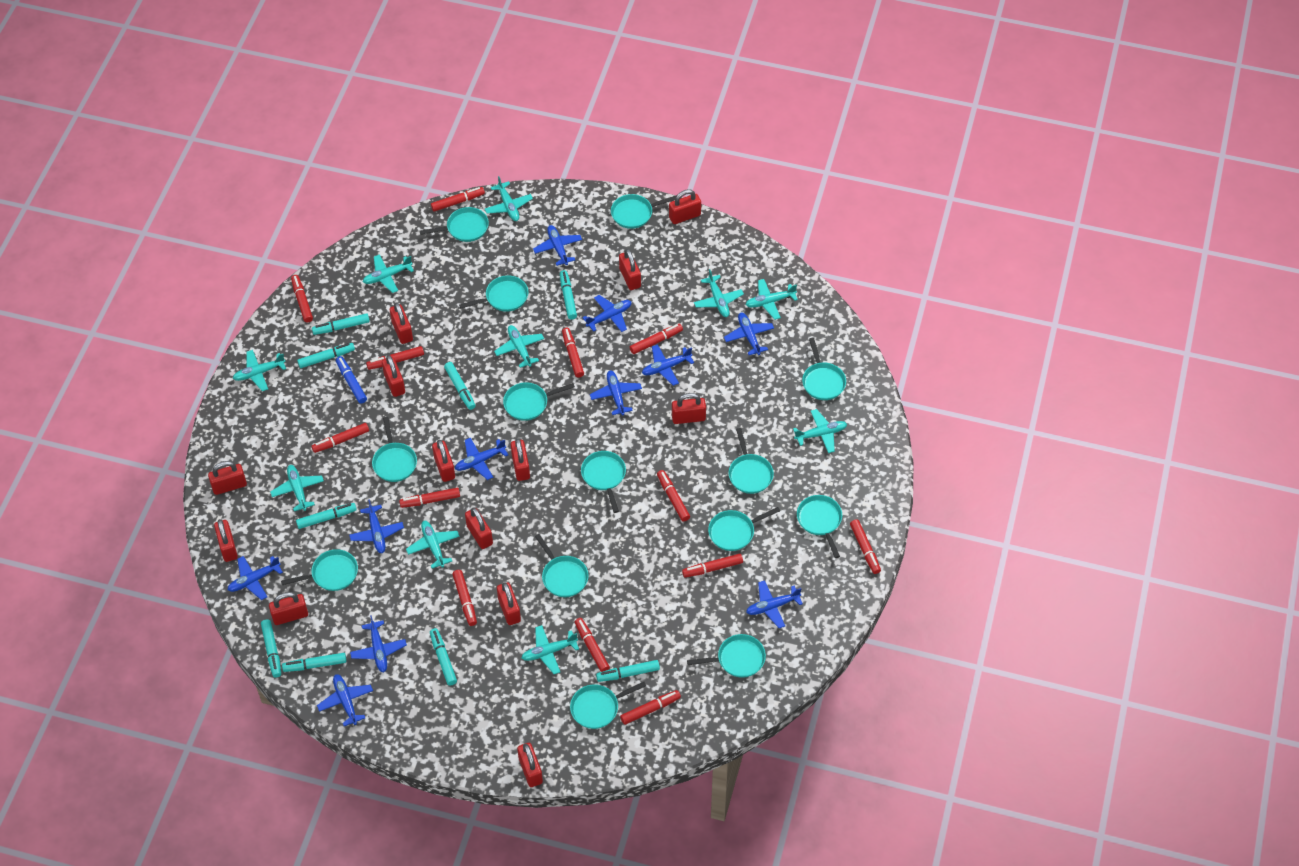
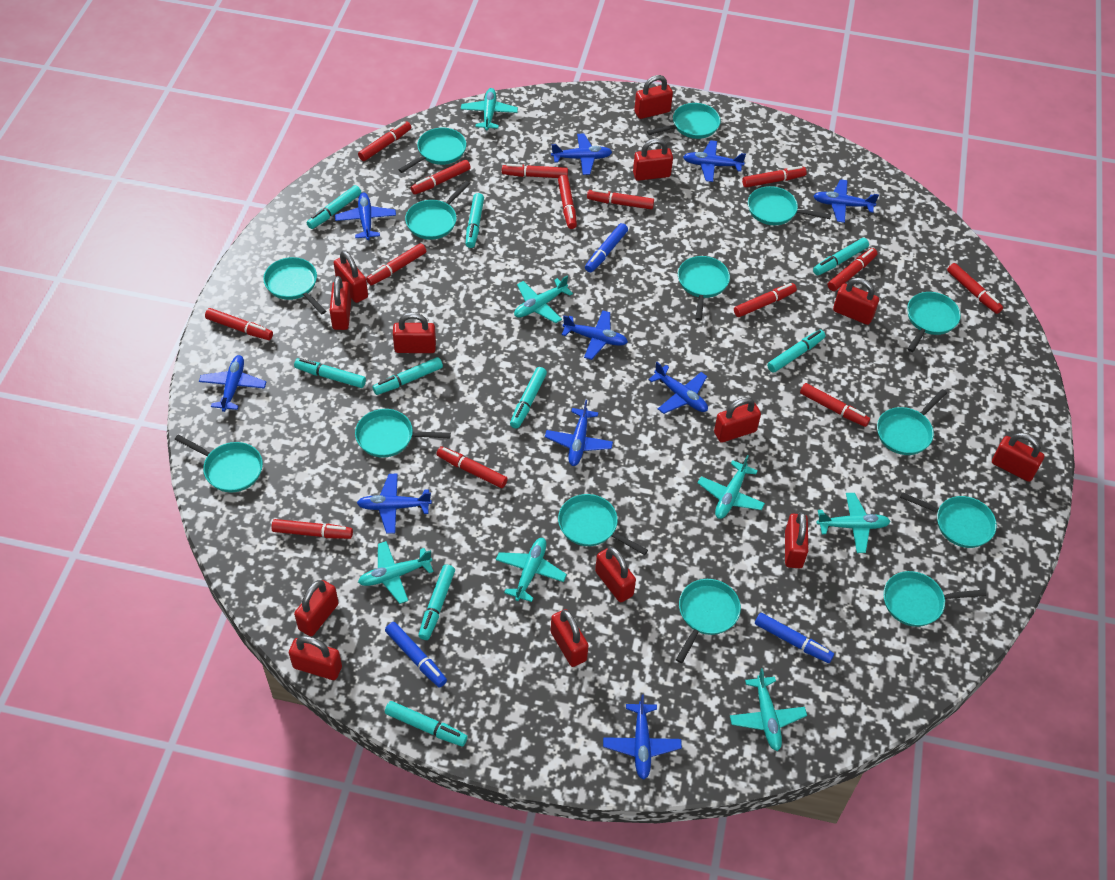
blue marker: 1 -> 3
blue plane: 11 -> 10
red marker: 13 -> 14
turquoise plane: 10 -> 7

